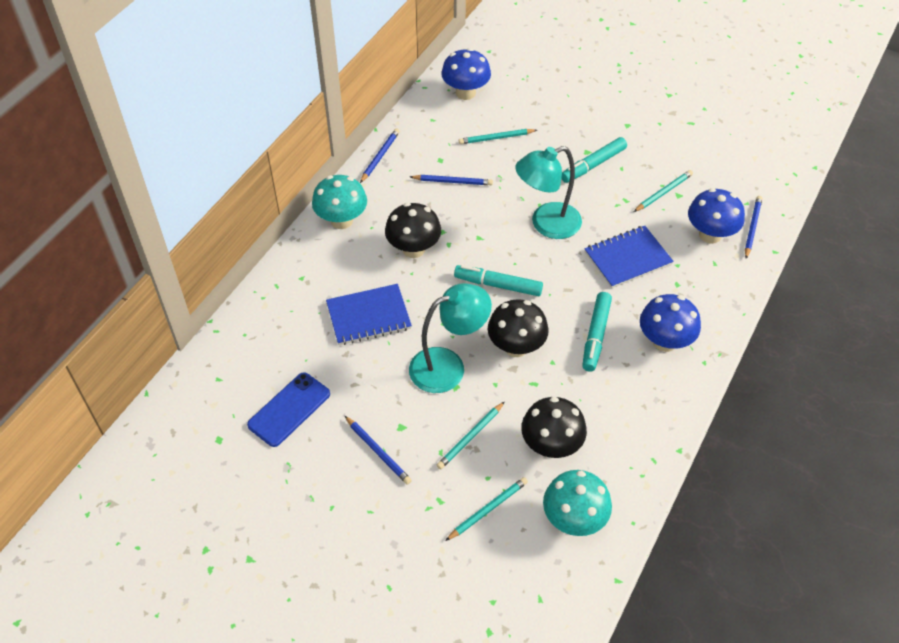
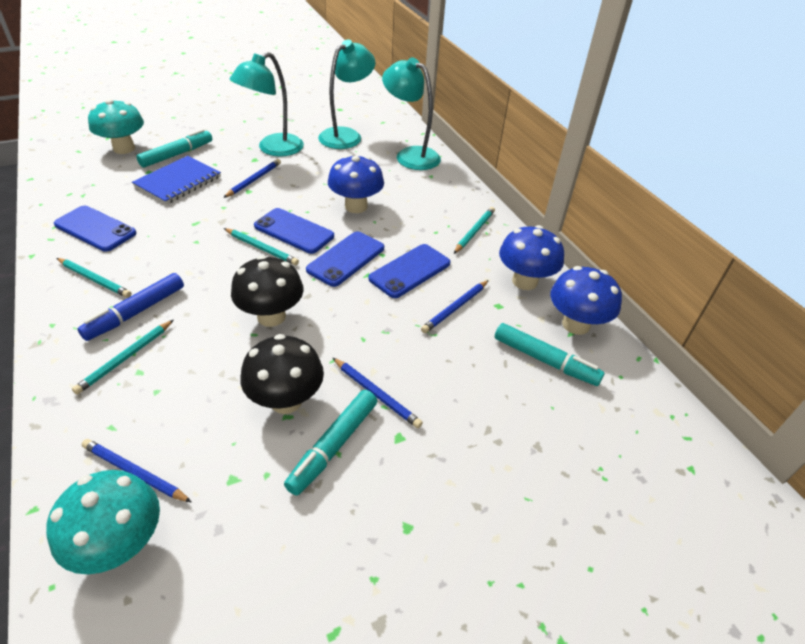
black mushroom: 3 -> 2
blue marker: 0 -> 1
blue notebook: 2 -> 1
blue phone: 1 -> 4
turquoise lamp: 2 -> 3

